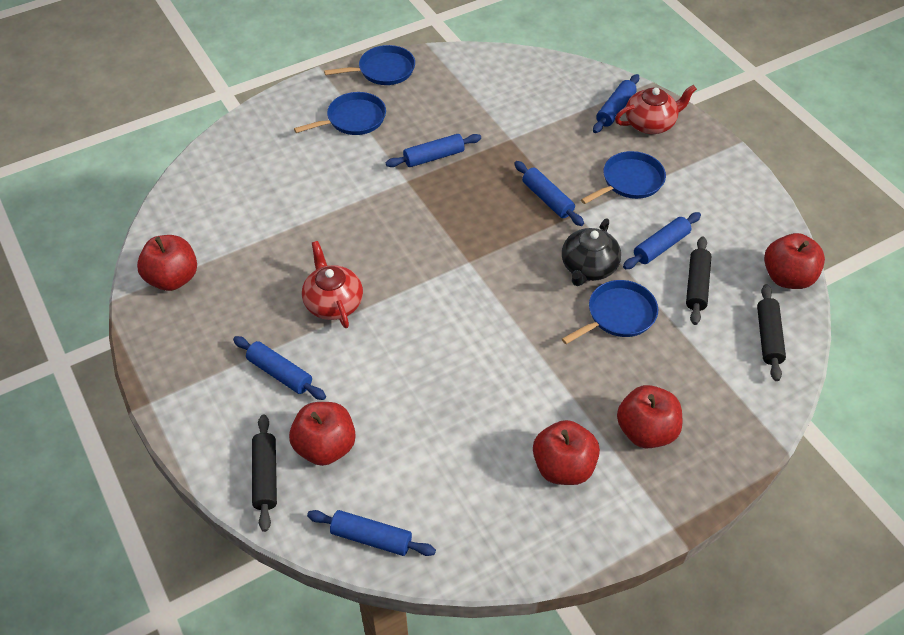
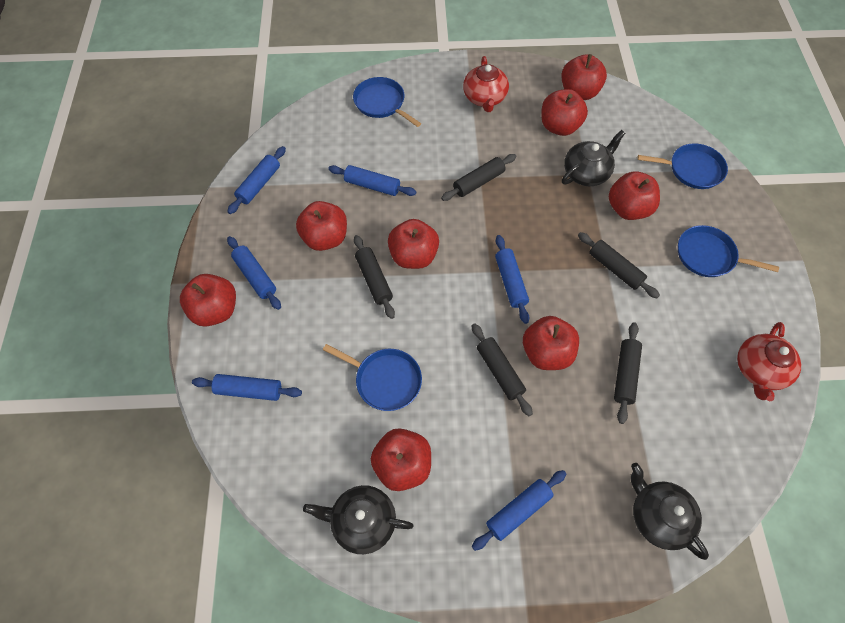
black rolling pin: 3 -> 5
black teapot: 1 -> 3
red apple: 5 -> 8

